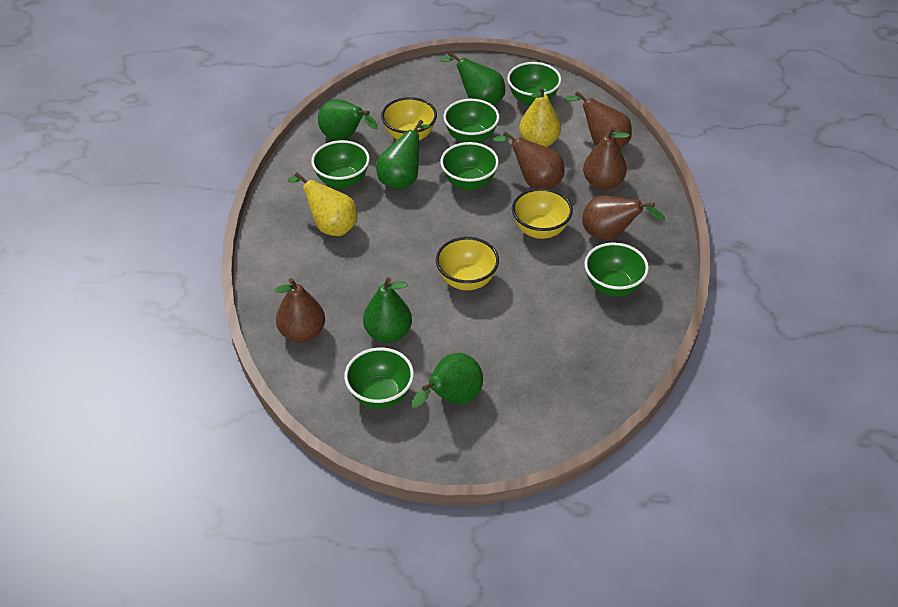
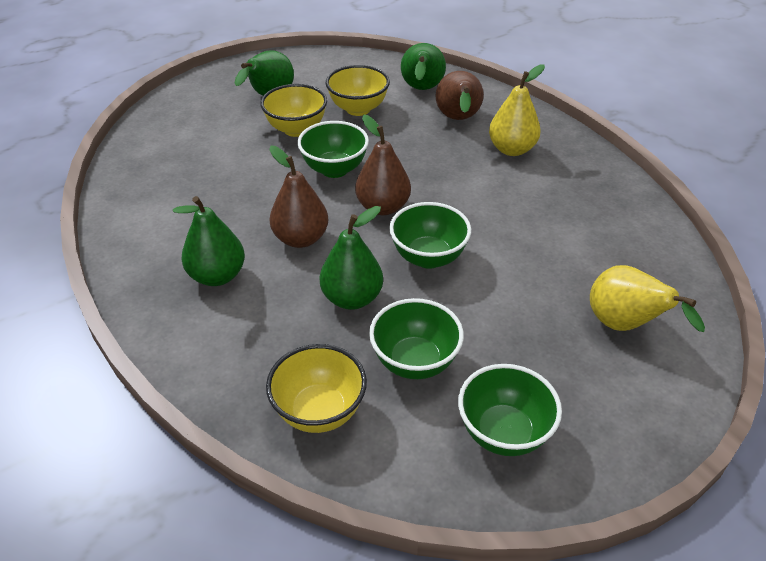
brown pear: 5 -> 3
green bowl: 6 -> 4
green pear: 5 -> 4

